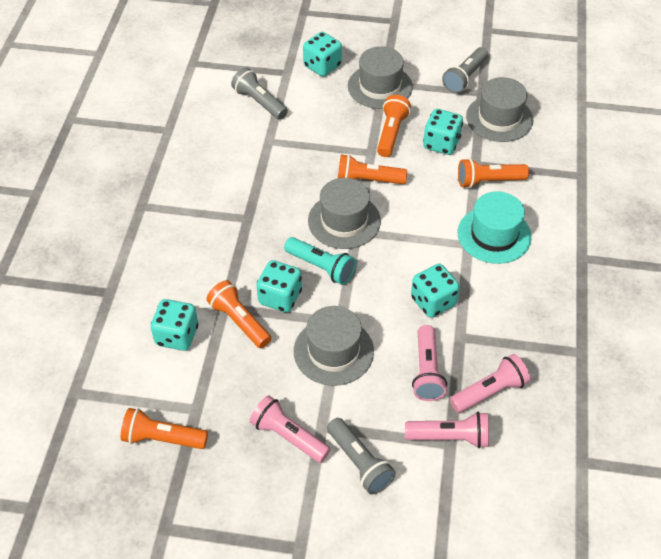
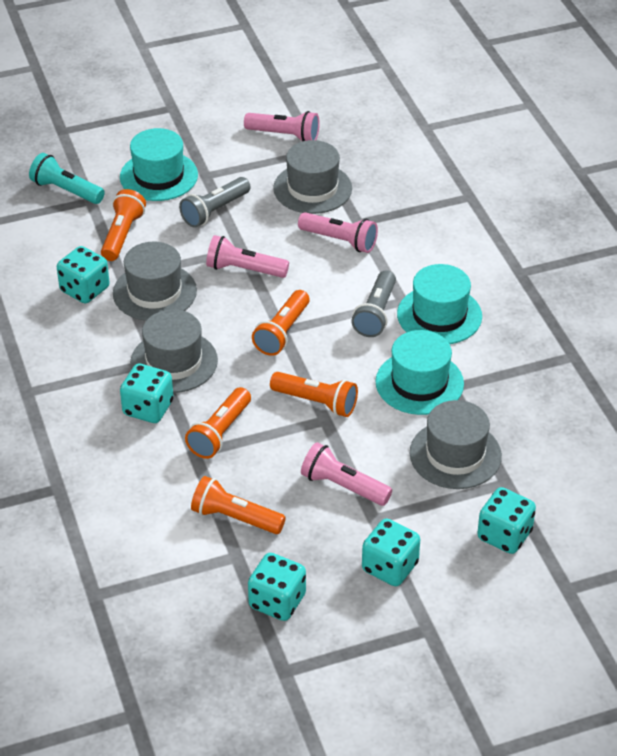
grey flashlight: 3 -> 2
turquoise hat: 1 -> 3

